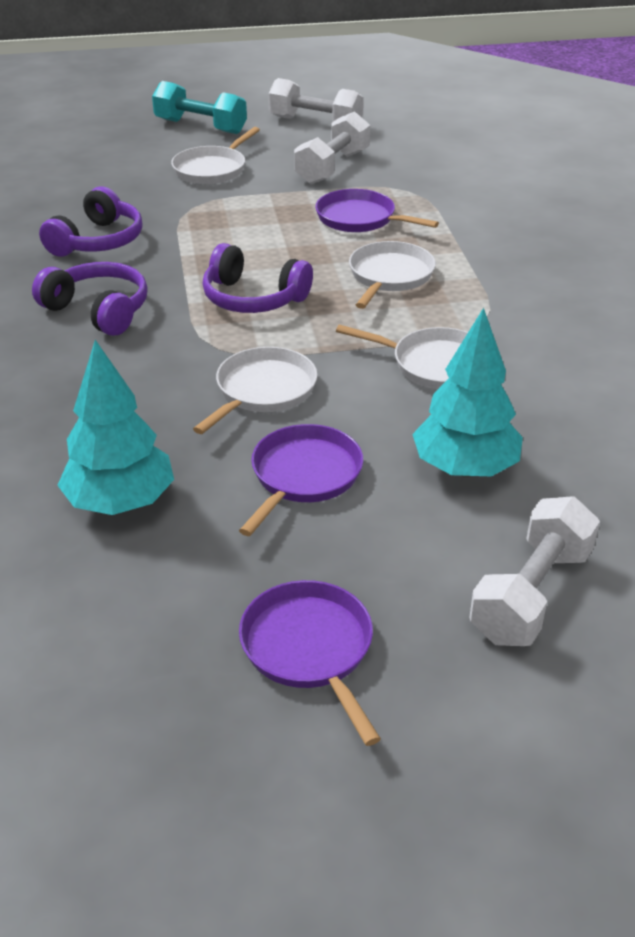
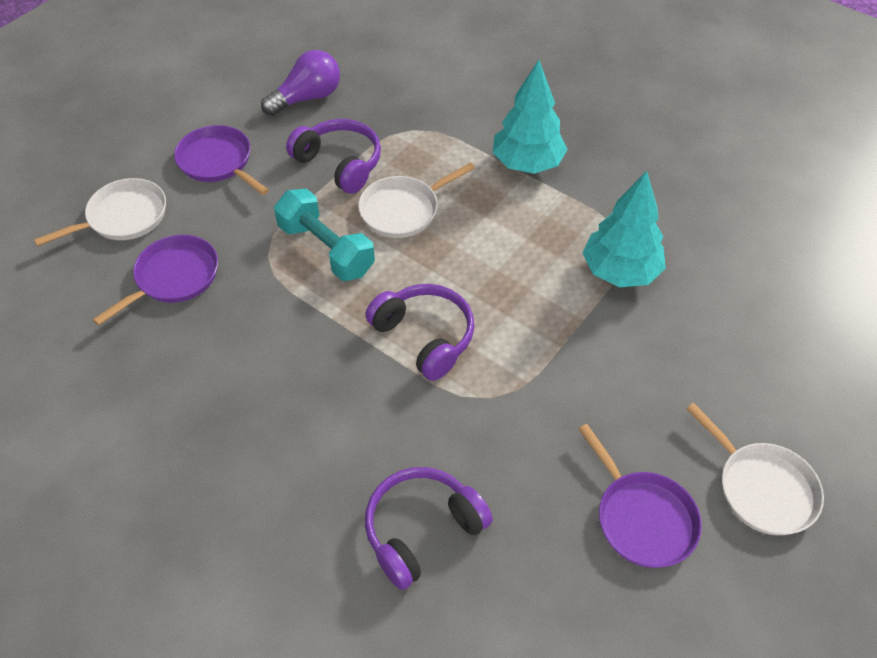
purple light bulb: 0 -> 1
white dumbbell: 3 -> 0
white pan: 4 -> 3

